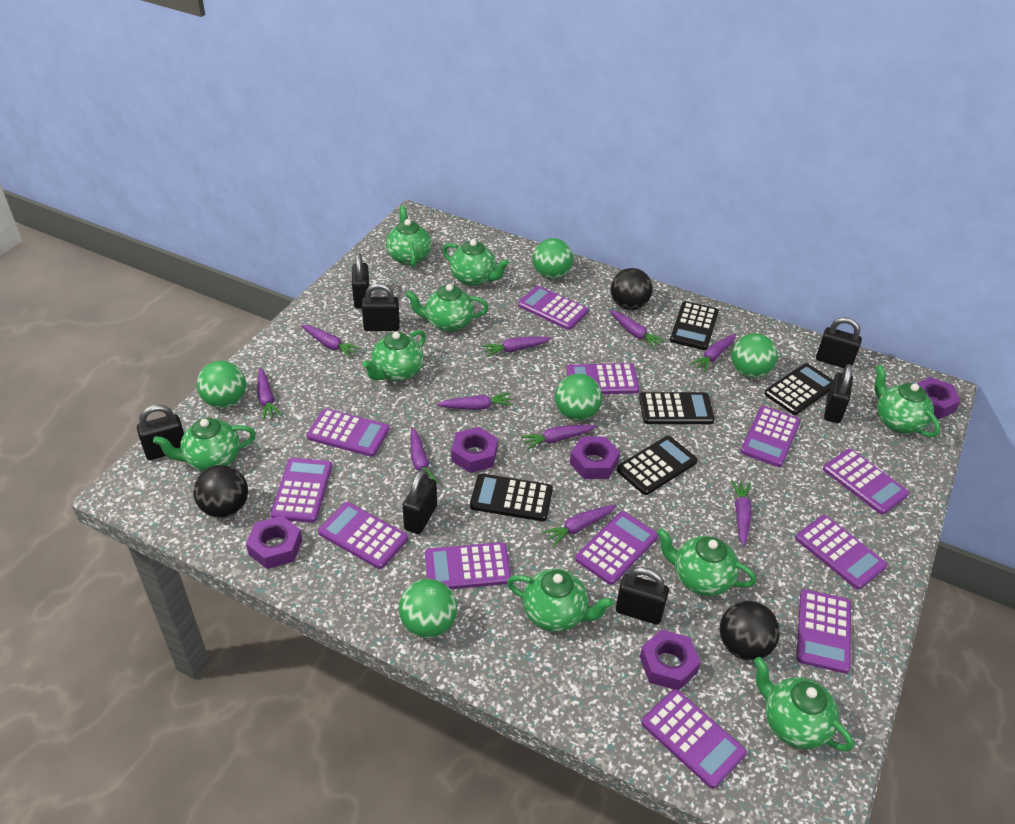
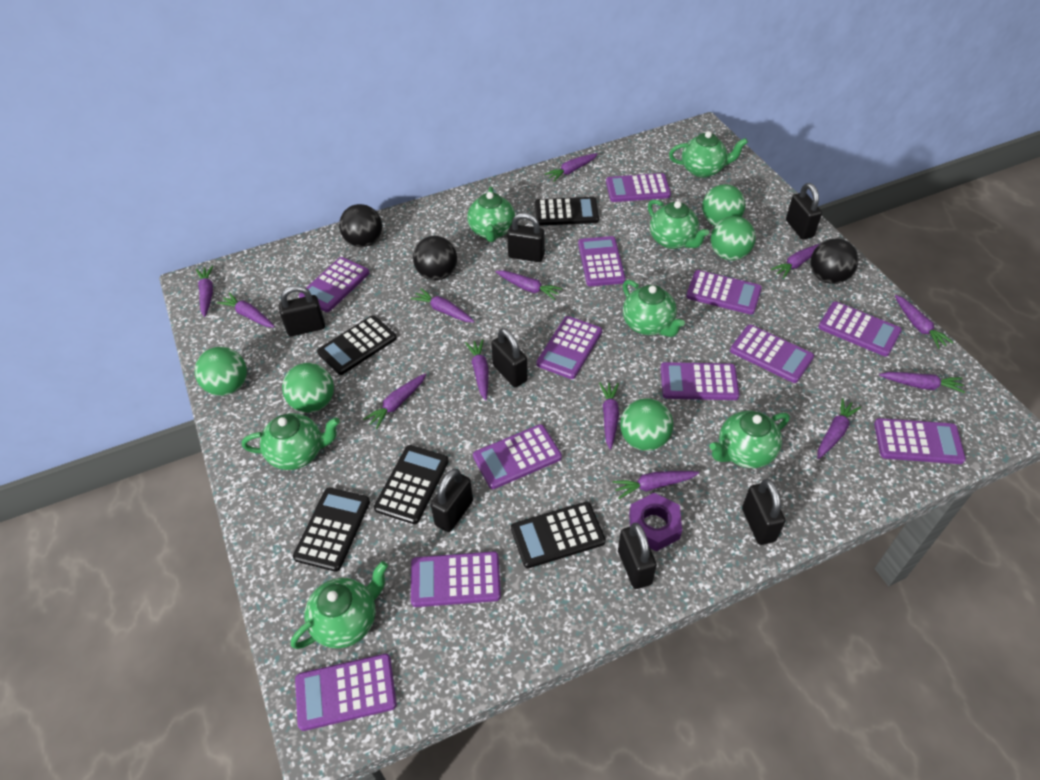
green teapot: 9 -> 7
purple carrot: 10 -> 13
purple nut: 5 -> 1

